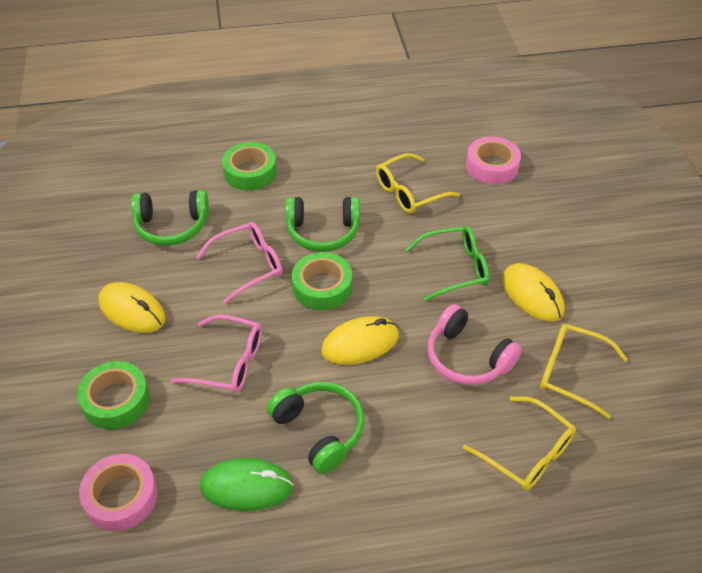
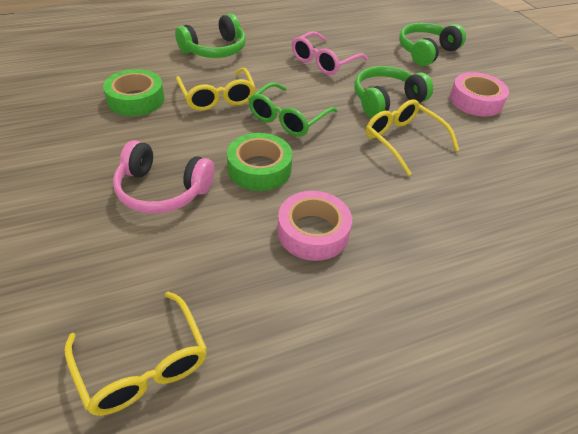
green mouse: 1 -> 0
green tape: 3 -> 2
pink glasses: 2 -> 1
yellow mouse: 3 -> 0

